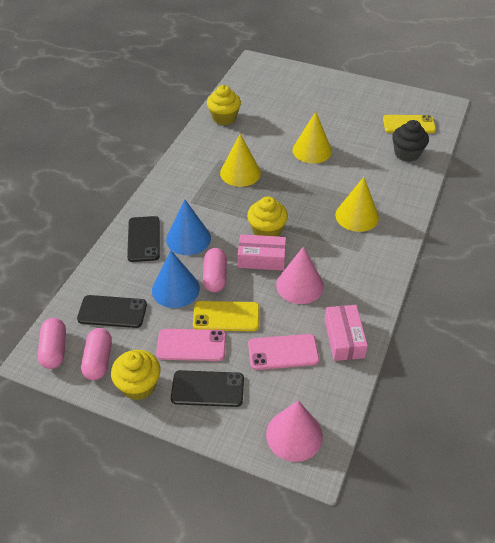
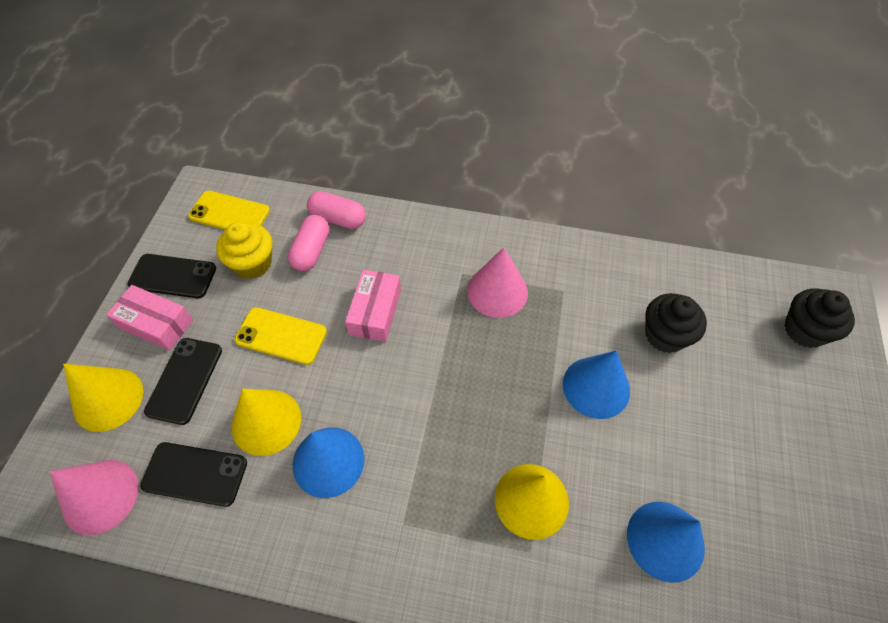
black cupcake: 1 -> 2
blue cone: 2 -> 3
pink capsule: 3 -> 2
pink phone: 2 -> 0
yellow cupcake: 3 -> 1

